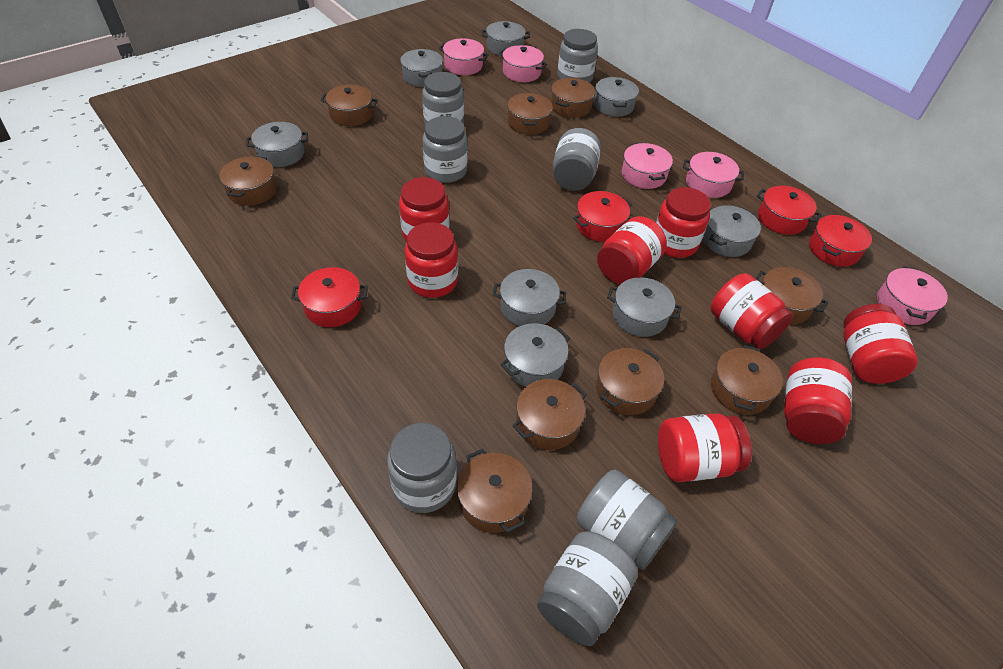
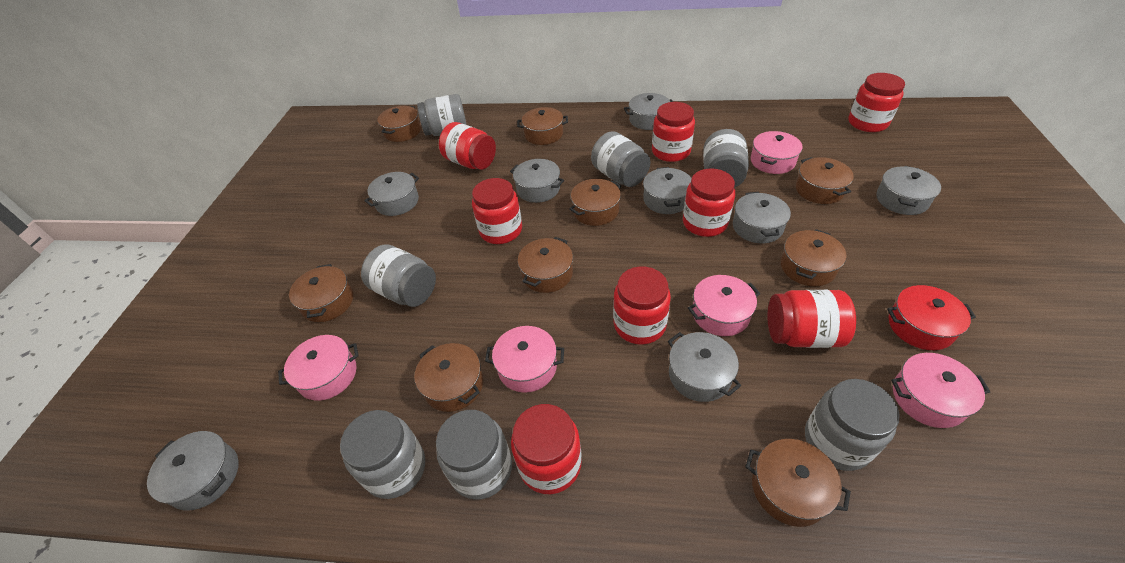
red pot: 4 -> 1

